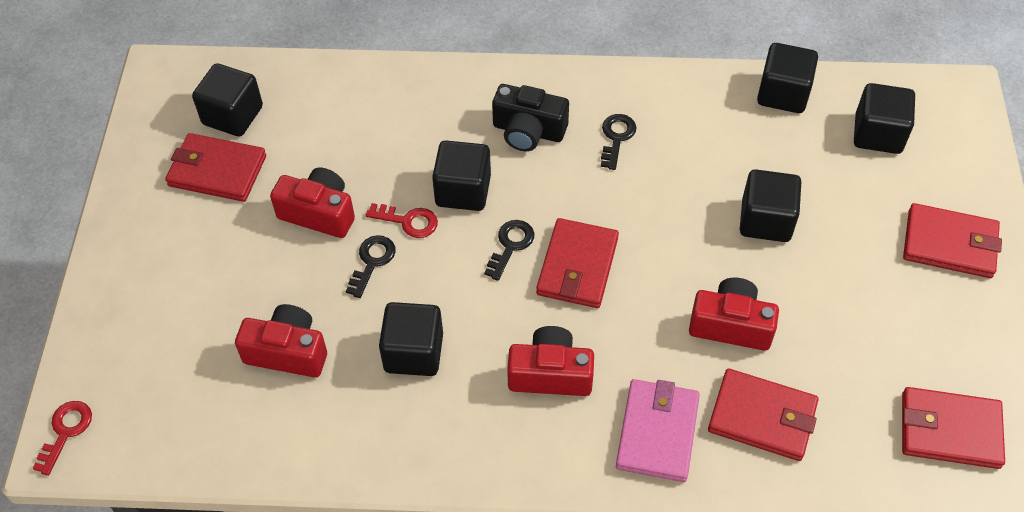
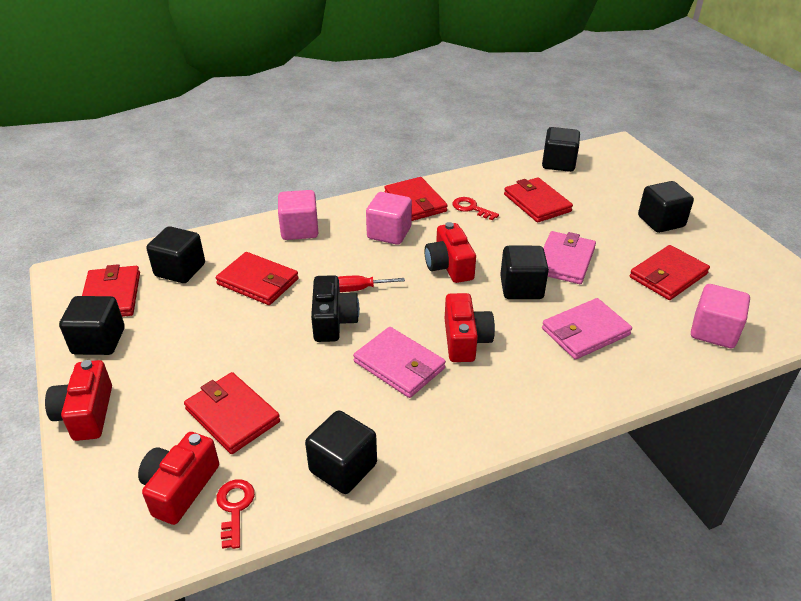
black key: 3 -> 0
pink cube: 0 -> 3
pink wallet: 1 -> 3
red screwdriver: 0 -> 1
red wallet: 5 -> 6

